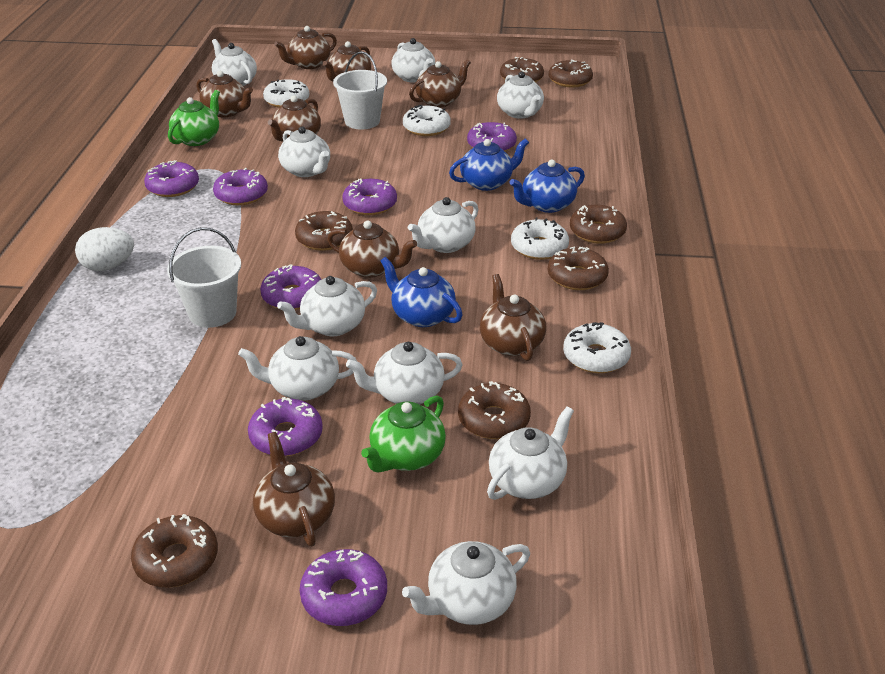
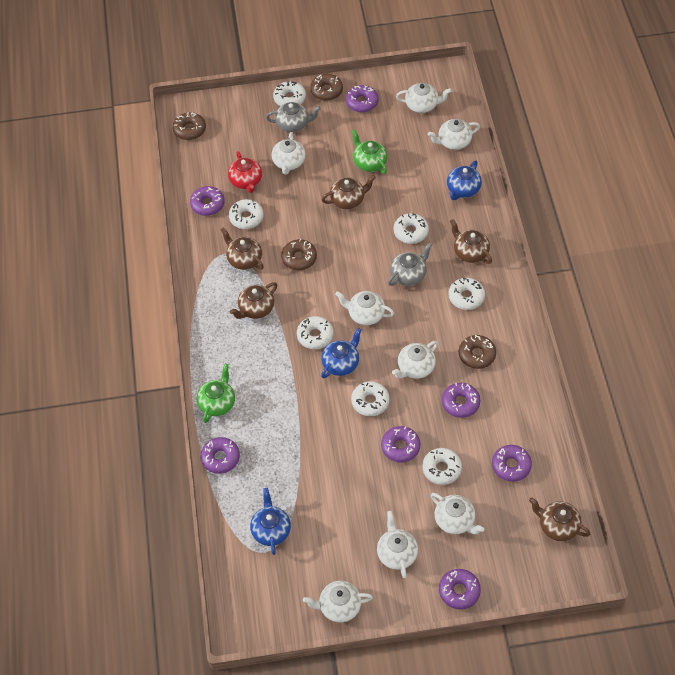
brown donut: 7 -> 4
brown teapot: 8 -> 5
grey teapot: 0 -> 2
red teapot: 0 -> 1
white bucket: 2 -> 0
white donut: 4 -> 7
white egg: 1 -> 0
white teapot: 10 -> 8

